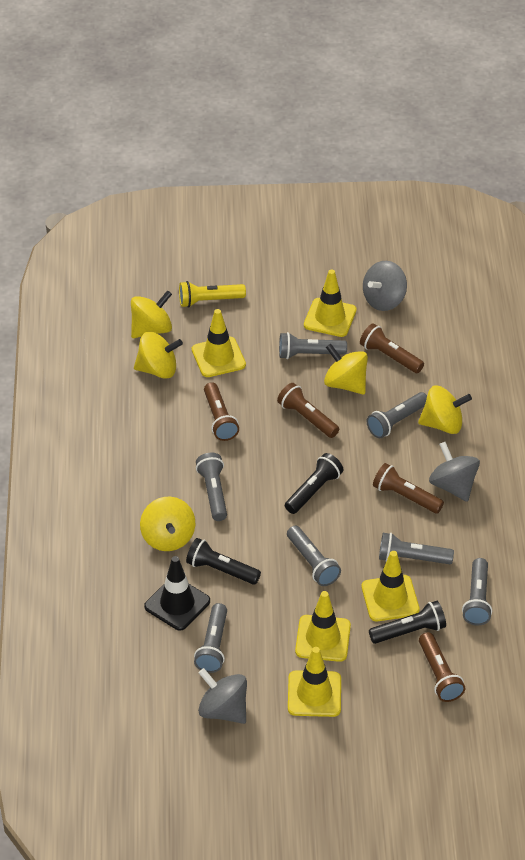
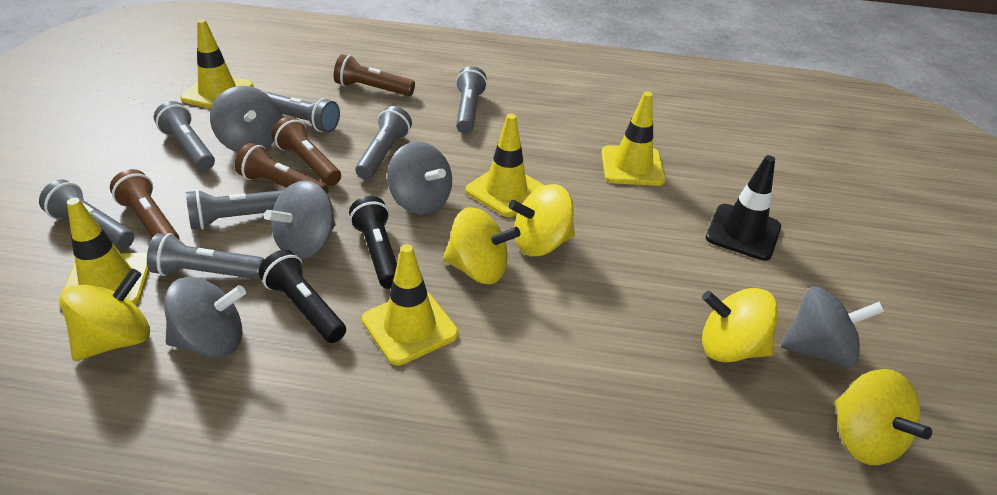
black flashlight: 3 -> 2
brown flashlight: 5 -> 4
grey spinning top: 3 -> 5
yellow flashlight: 1 -> 0

